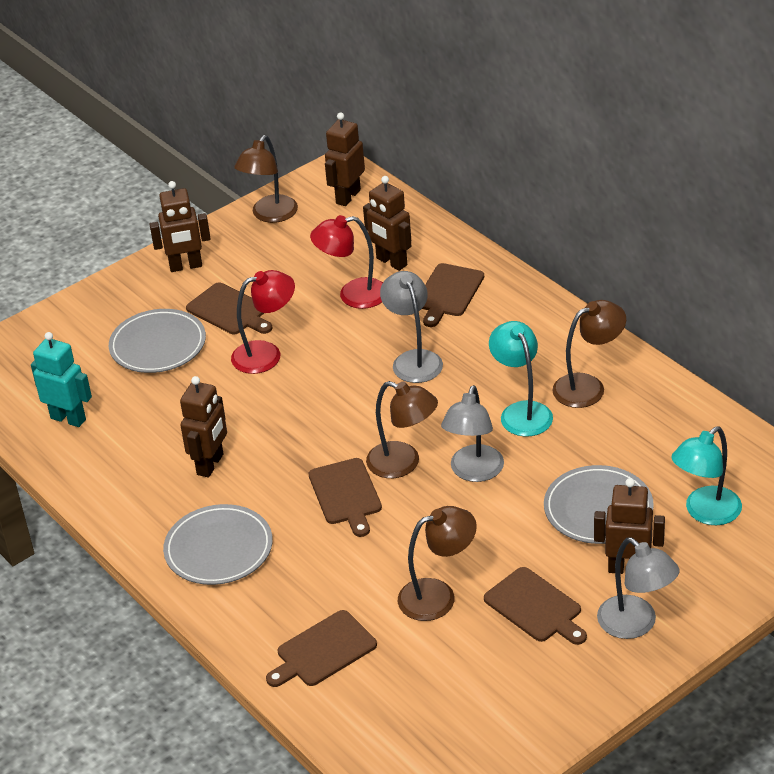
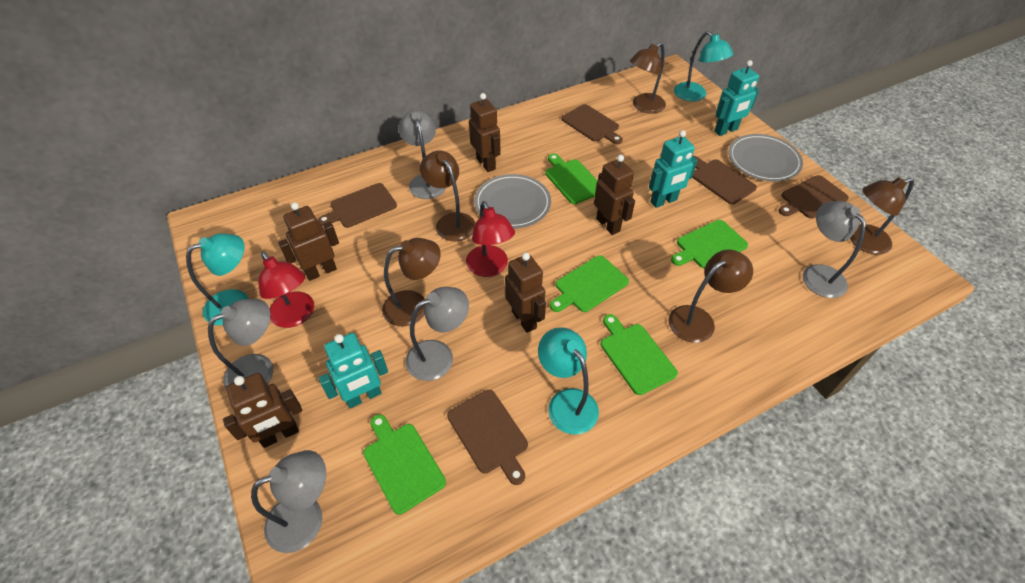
brown lamp: 4 -> 5
green cutting board: 0 -> 5
grey lamp: 3 -> 5
grey plate: 3 -> 2
turquoise lamp: 2 -> 3
turquoise robot: 1 -> 3

